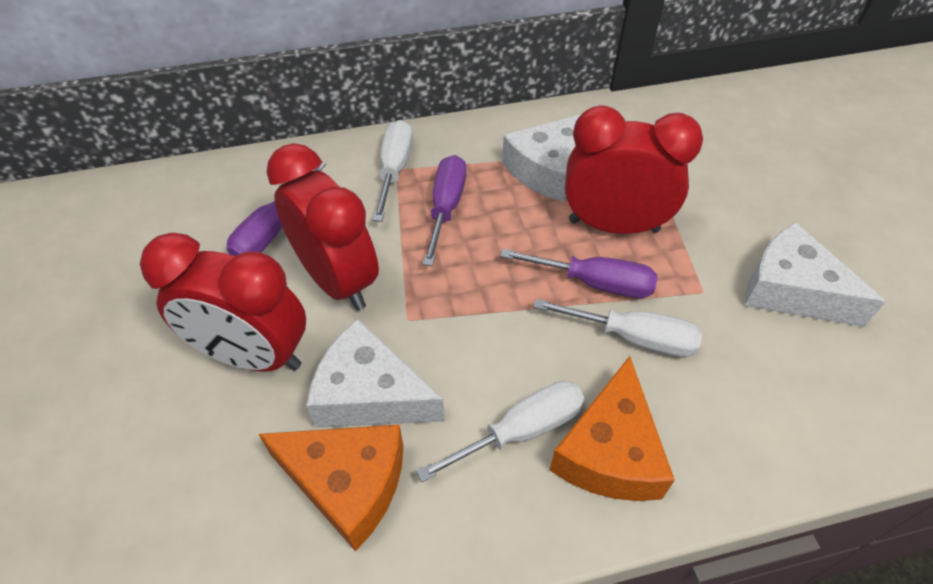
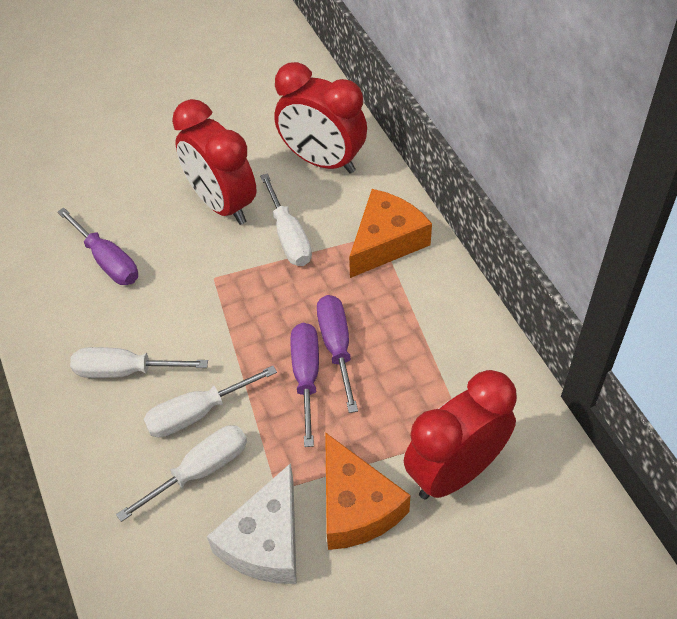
white cheese: 3 -> 1
white screwdriver: 3 -> 4

